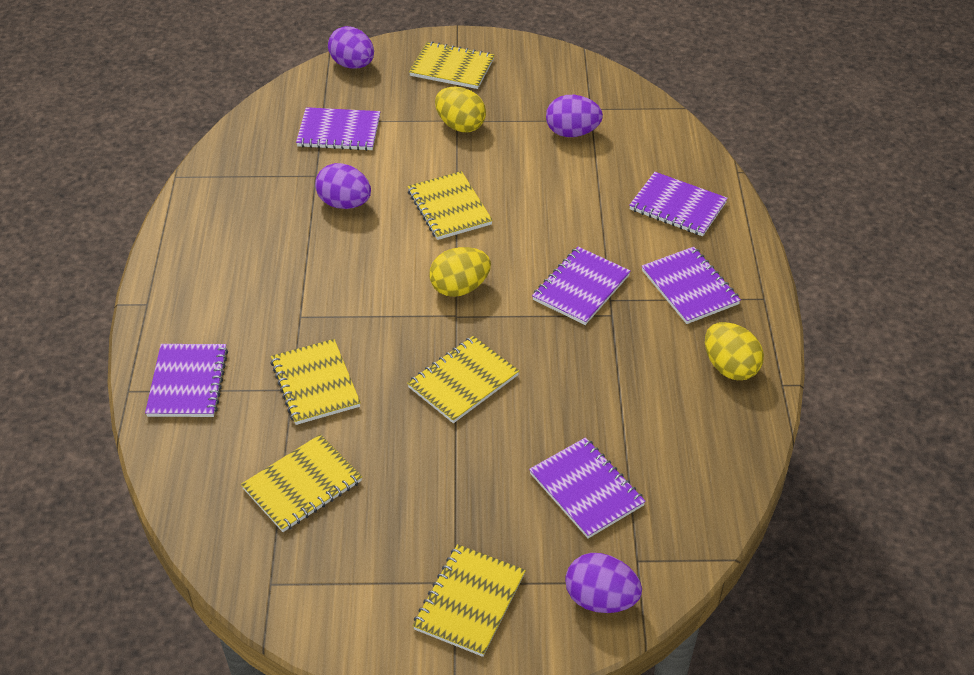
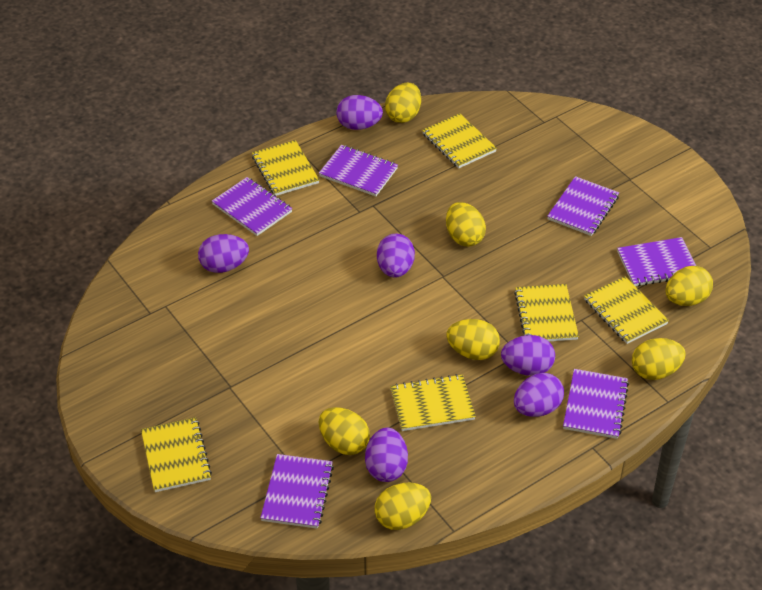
purple egg: 4 -> 6
yellow egg: 3 -> 7

